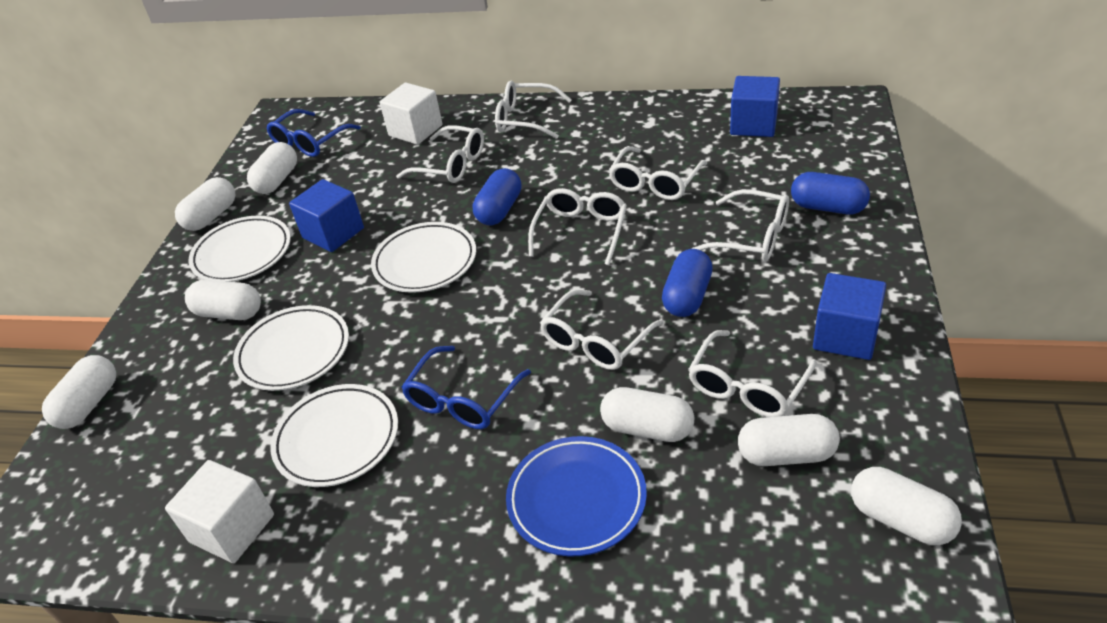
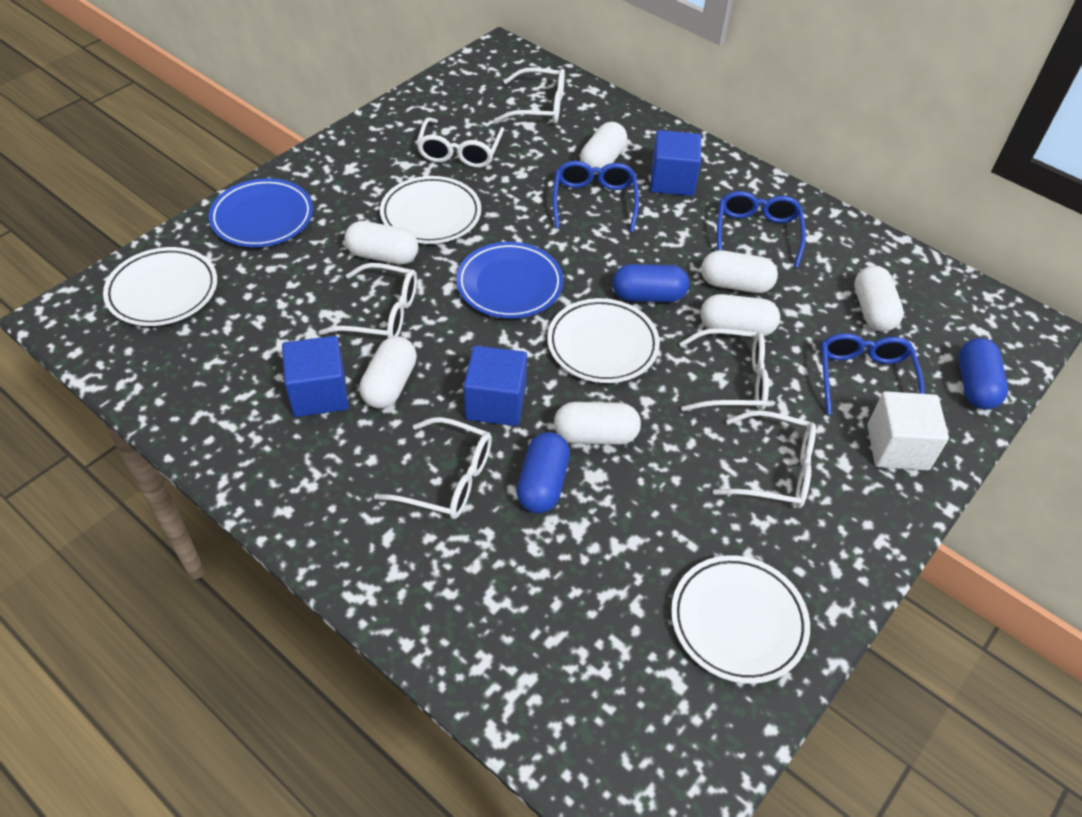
blue glasses: 2 -> 3
blue plate: 1 -> 2
white cube: 2 -> 1
white glasses: 7 -> 6

